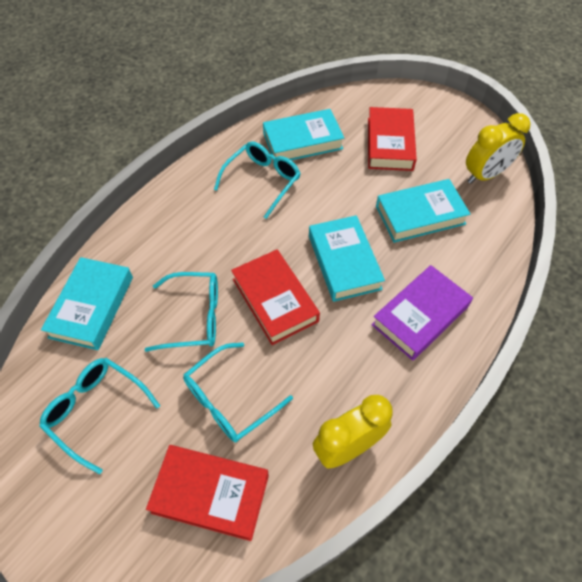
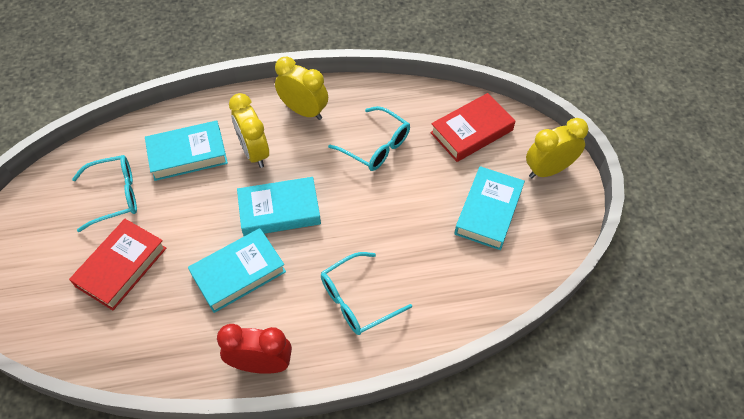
purple book: 1 -> 0
red book: 3 -> 2
red clock: 0 -> 1
turquoise glasses: 4 -> 3
yellow clock: 2 -> 3

